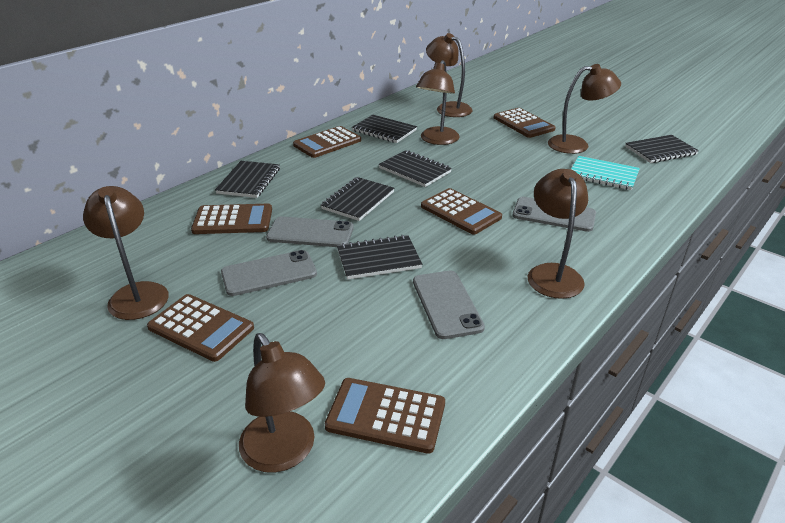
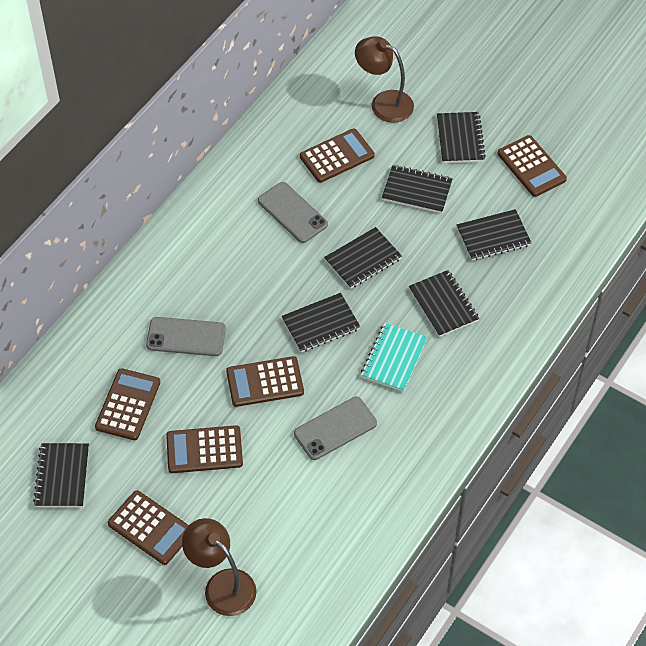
black notebook: 6 -> 7
brown lamp: 6 -> 2
grey phone: 4 -> 3

